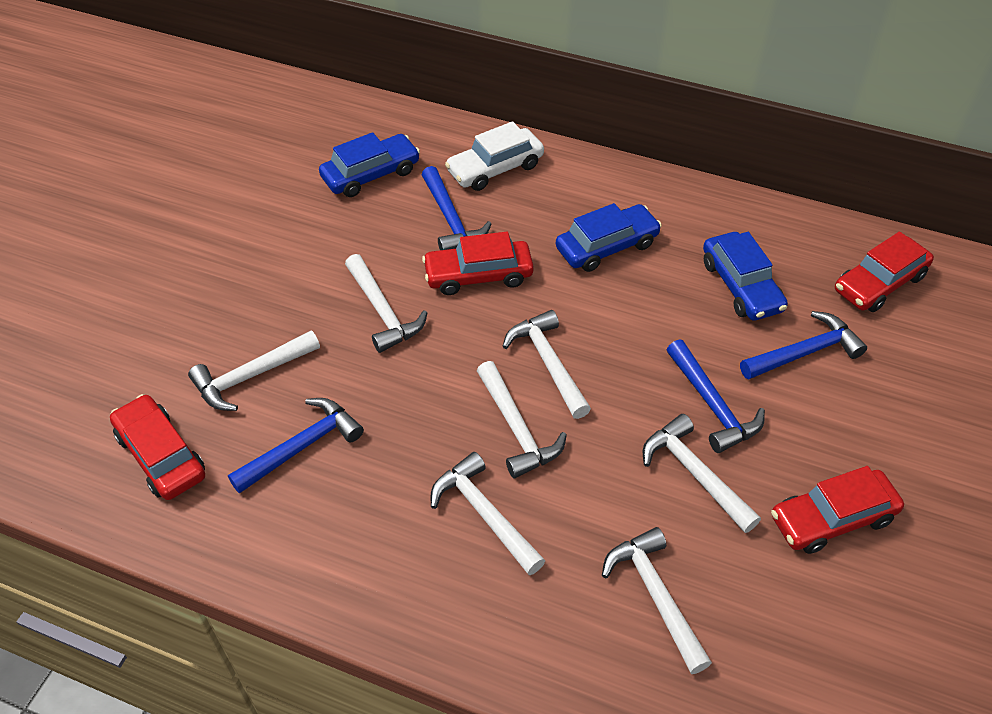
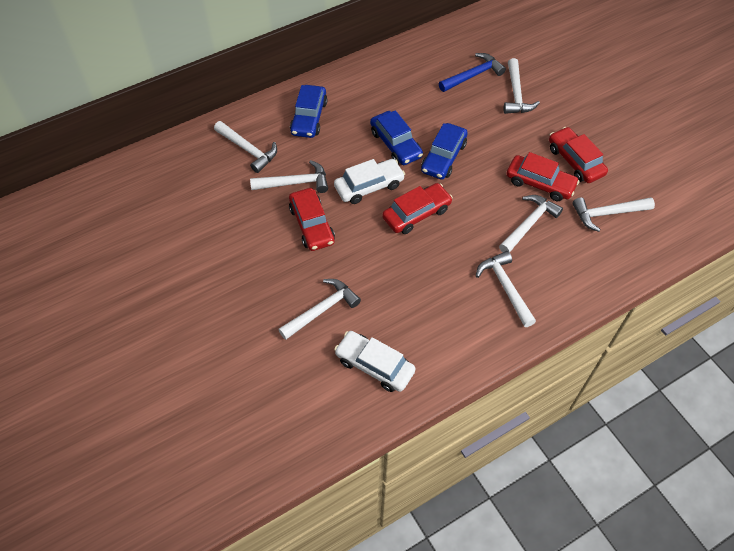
blue hammer: 4 -> 1
white car: 1 -> 2

